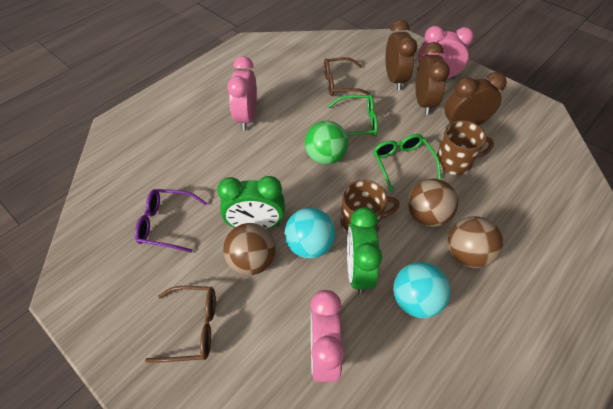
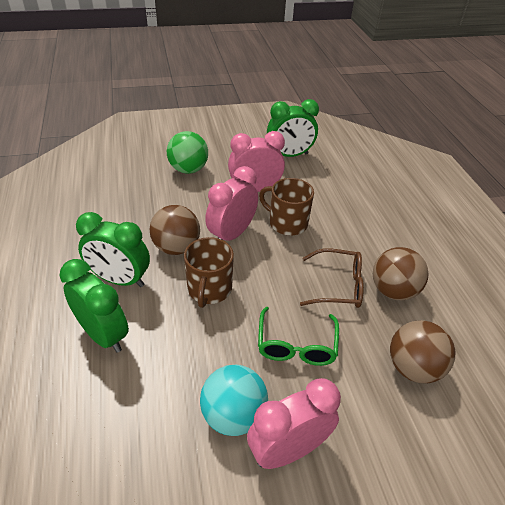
brown clock: 3 -> 0
brown glasses: 2 -> 1
green clock: 2 -> 3
green glasses: 2 -> 1
purple glasses: 1 -> 0
turquoise ball: 2 -> 1

